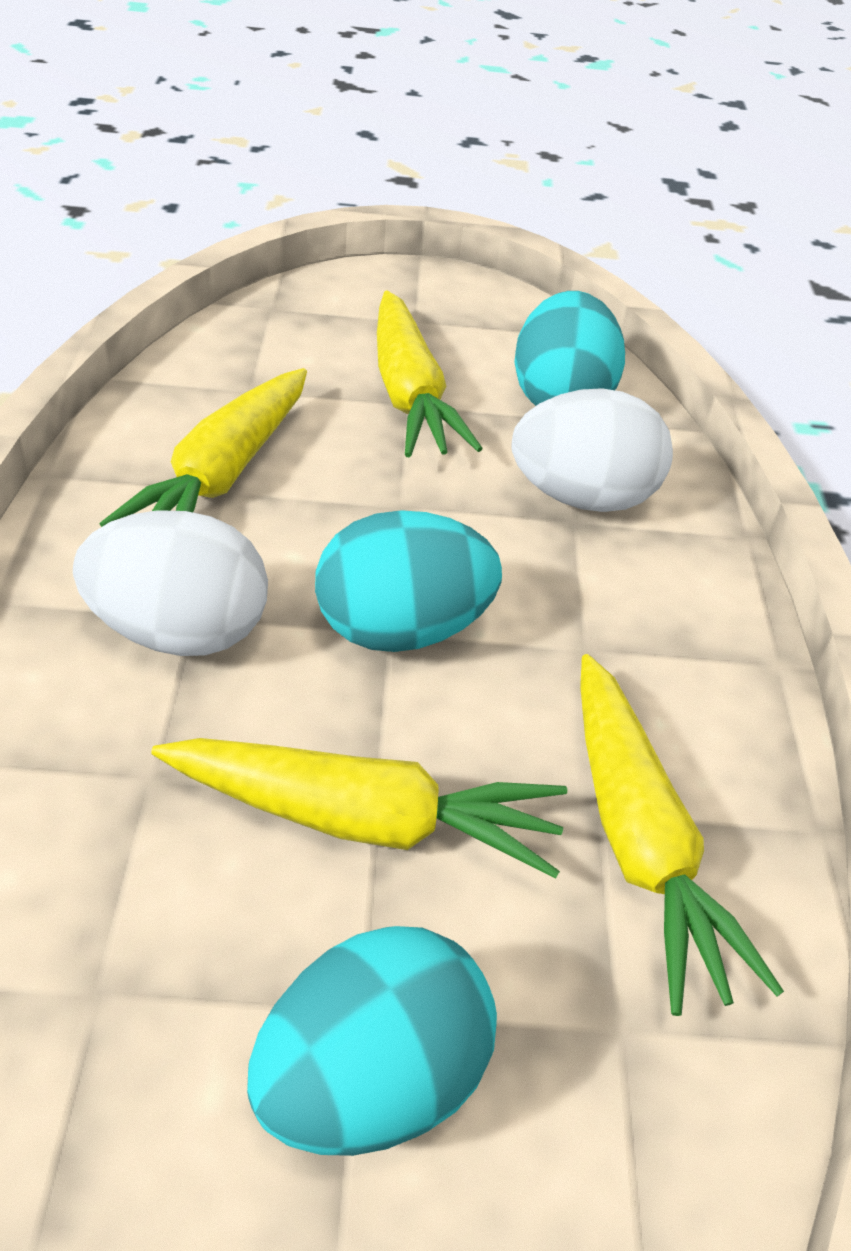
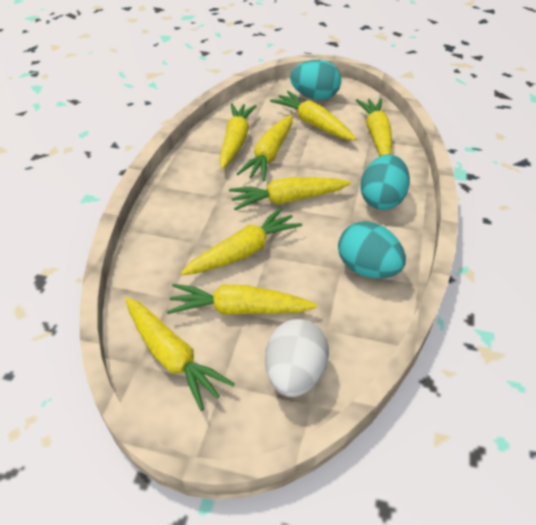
white egg: 2 -> 1
yellow carrot: 4 -> 8

